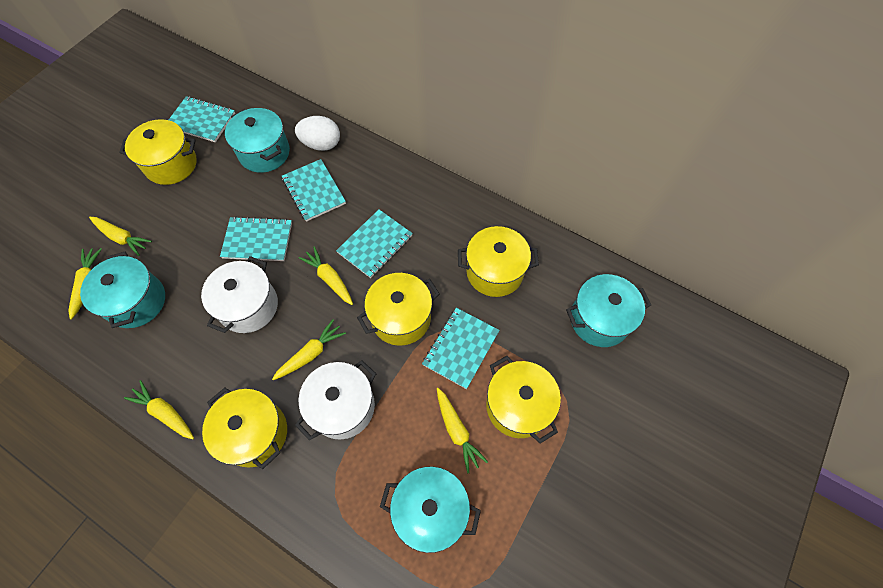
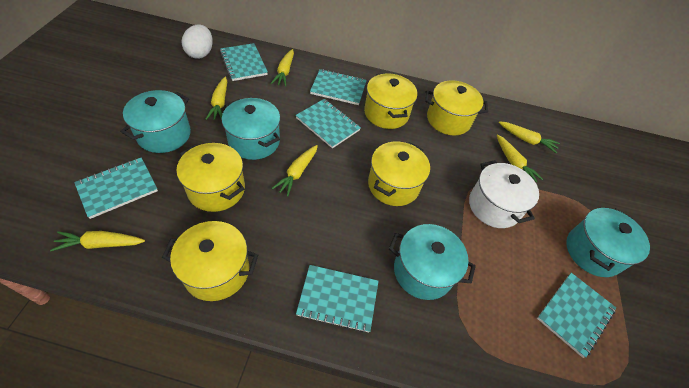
turquoise notebook: 5 -> 6
white pot: 2 -> 1

